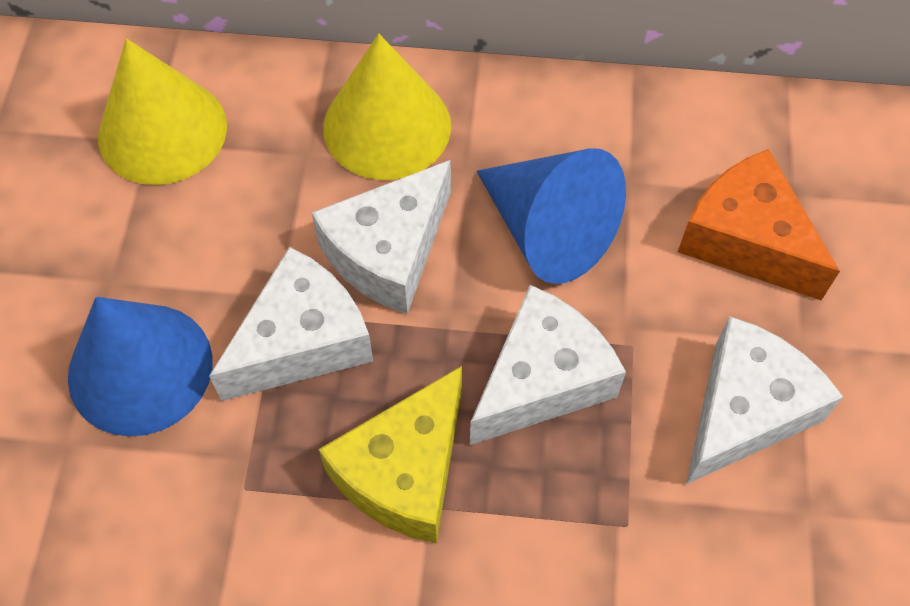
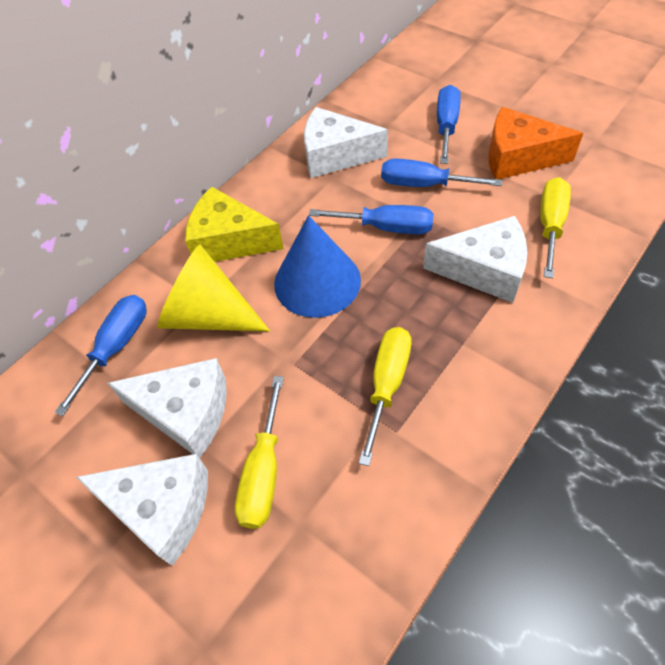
blue cone: 2 -> 1
blue screwdriver: 0 -> 4
yellow cone: 2 -> 1
yellow screwdriver: 0 -> 3

